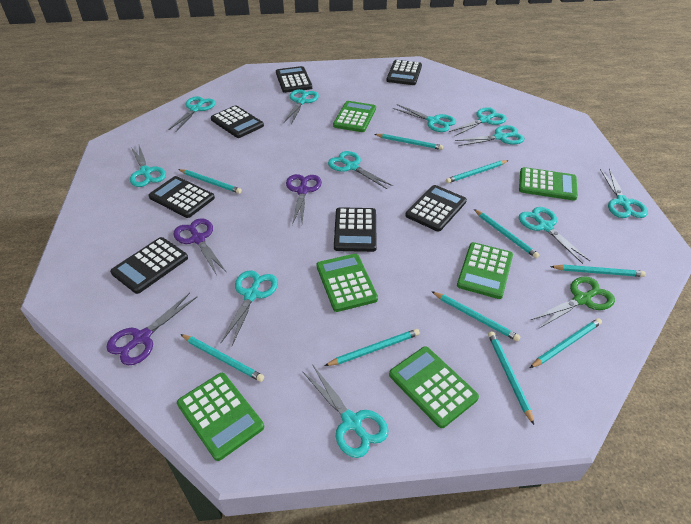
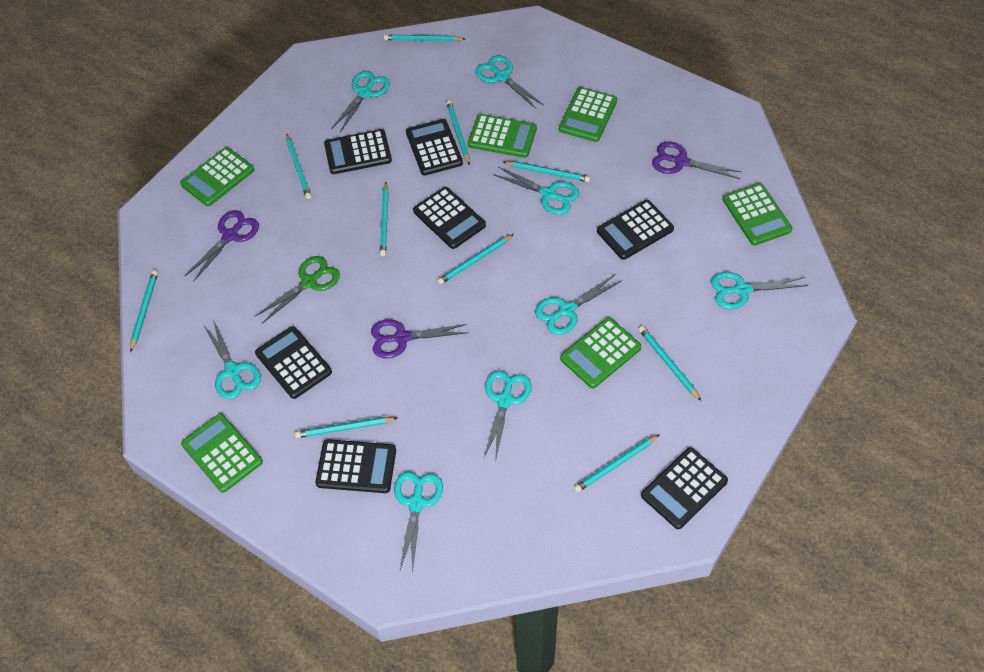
turquoise scissors: 11 -> 8

